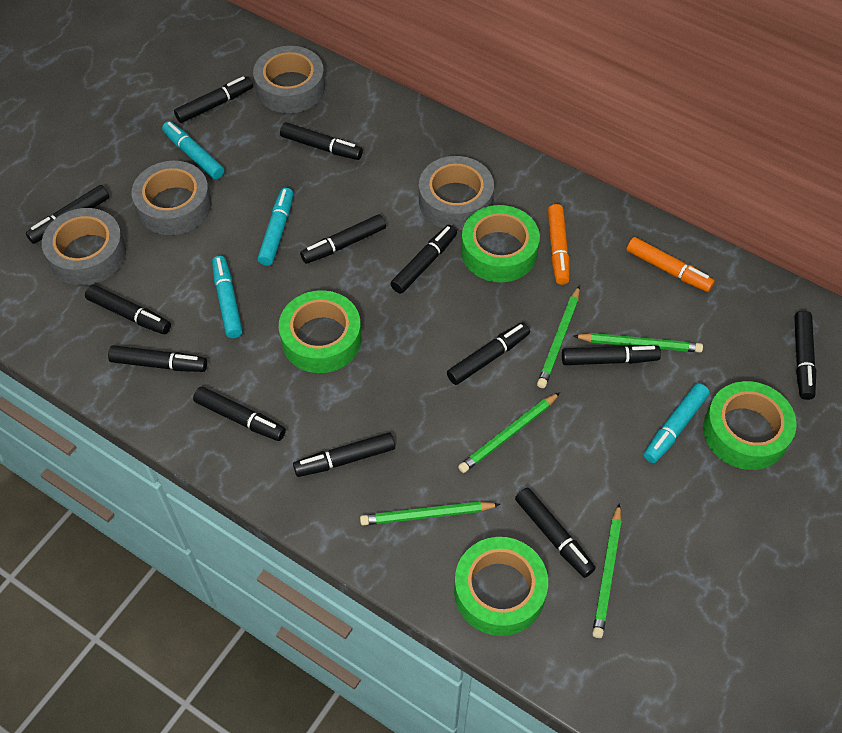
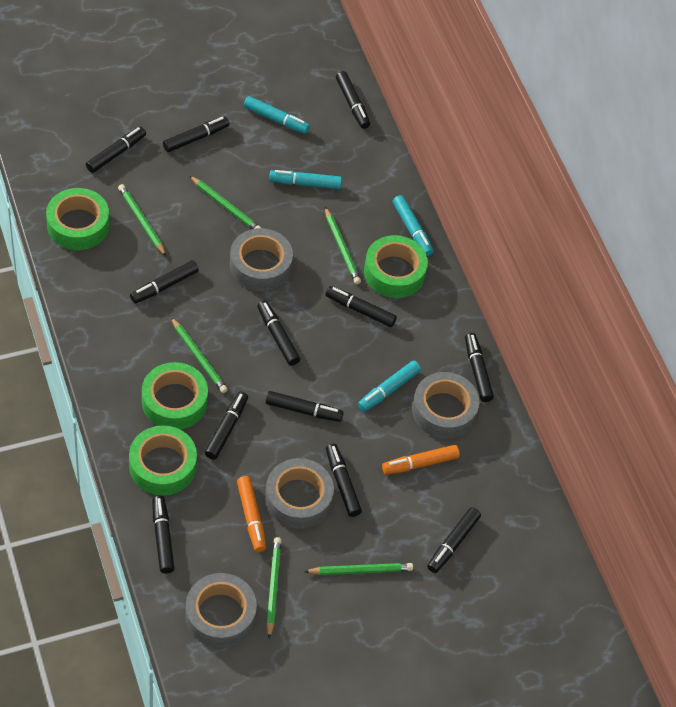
black marker: 13 -> 12
green pencil: 5 -> 6

